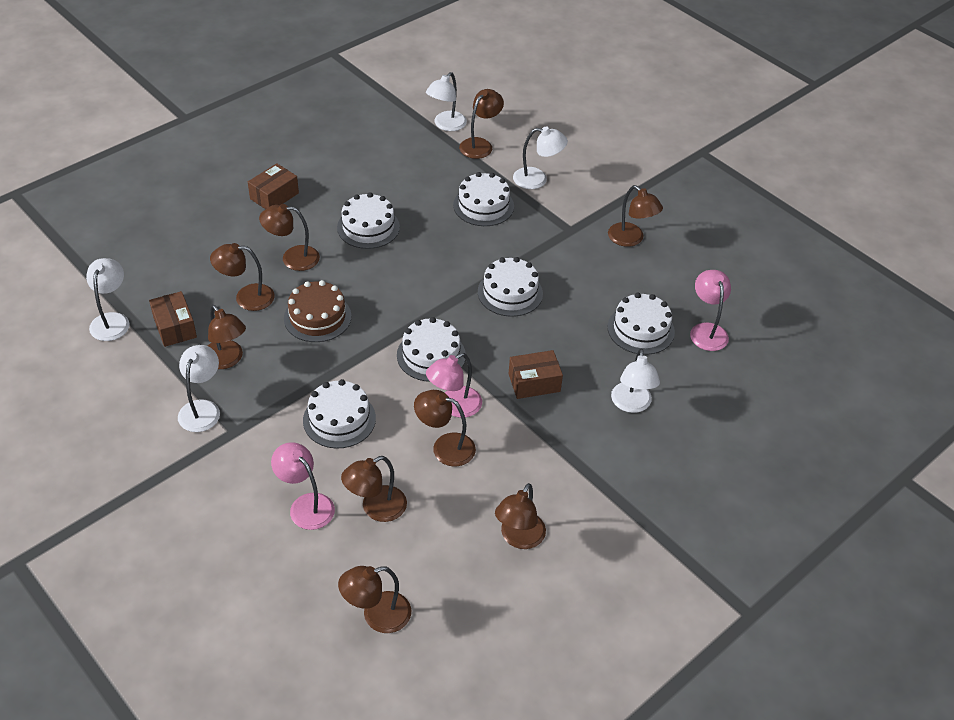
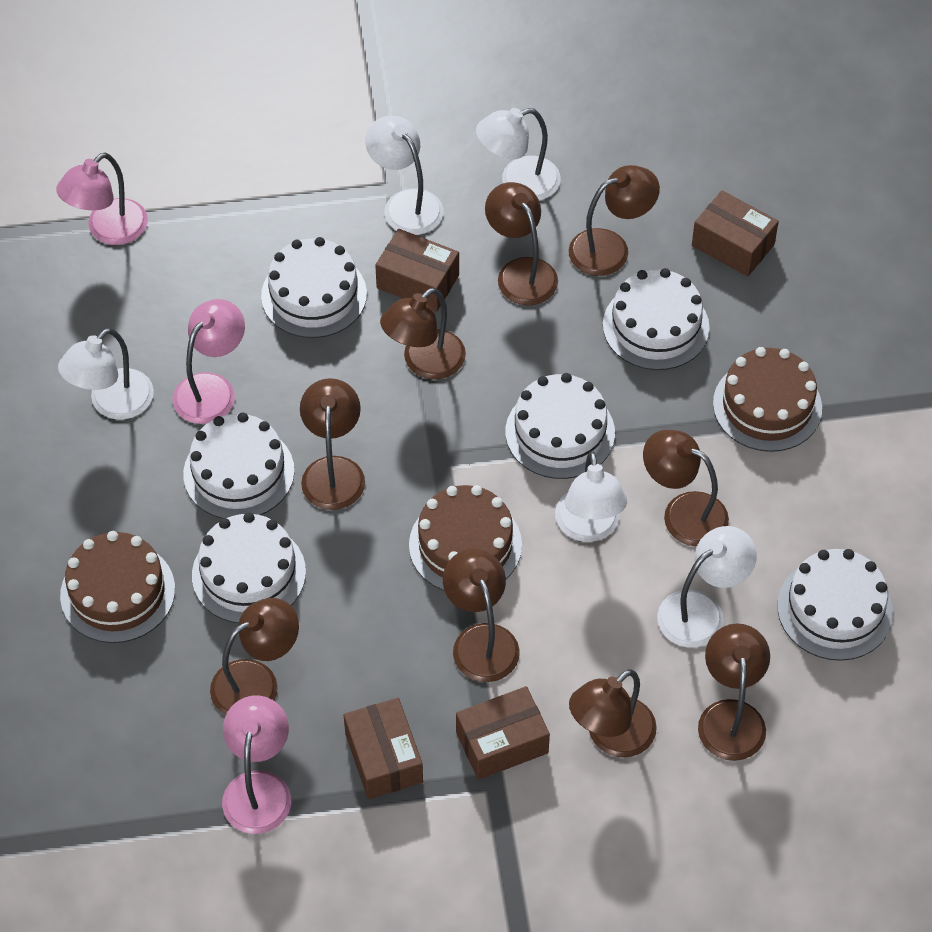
brown box: 3 -> 4
brown cake: 1 -> 3

